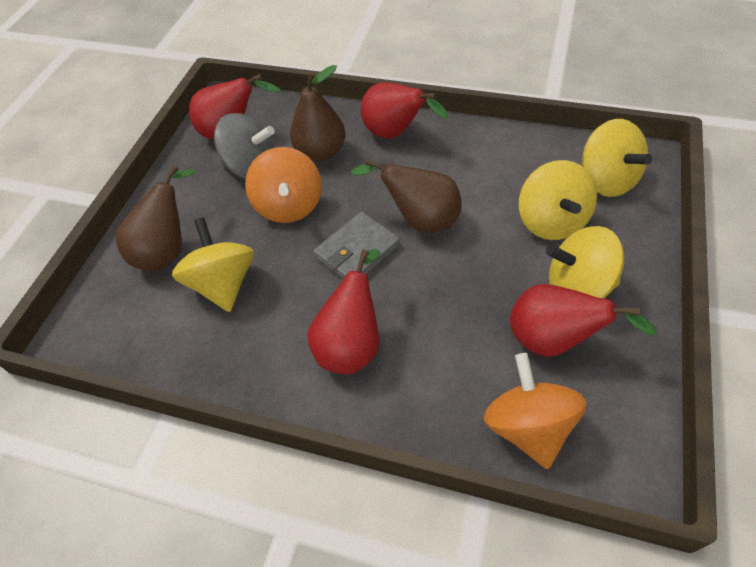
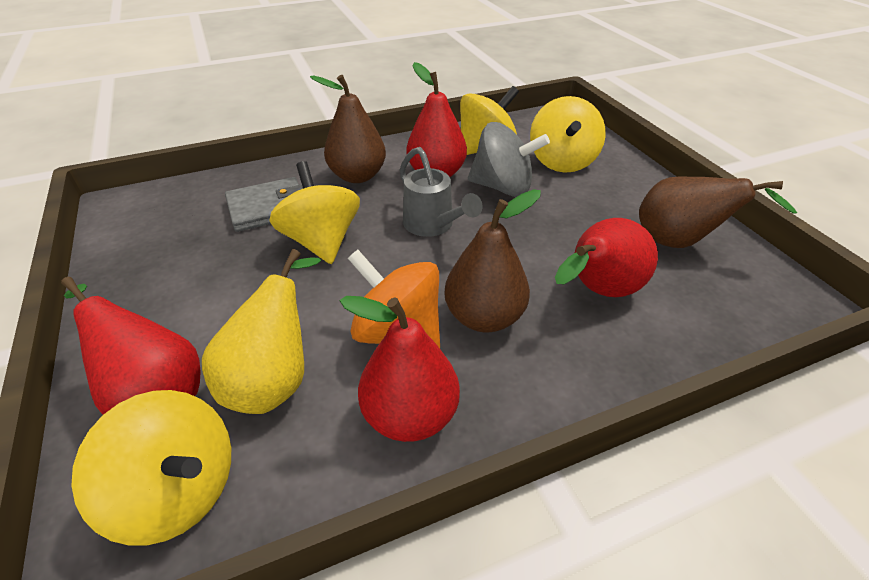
grey watering can: 0 -> 1
orange spinning top: 2 -> 1
yellow pear: 0 -> 1

